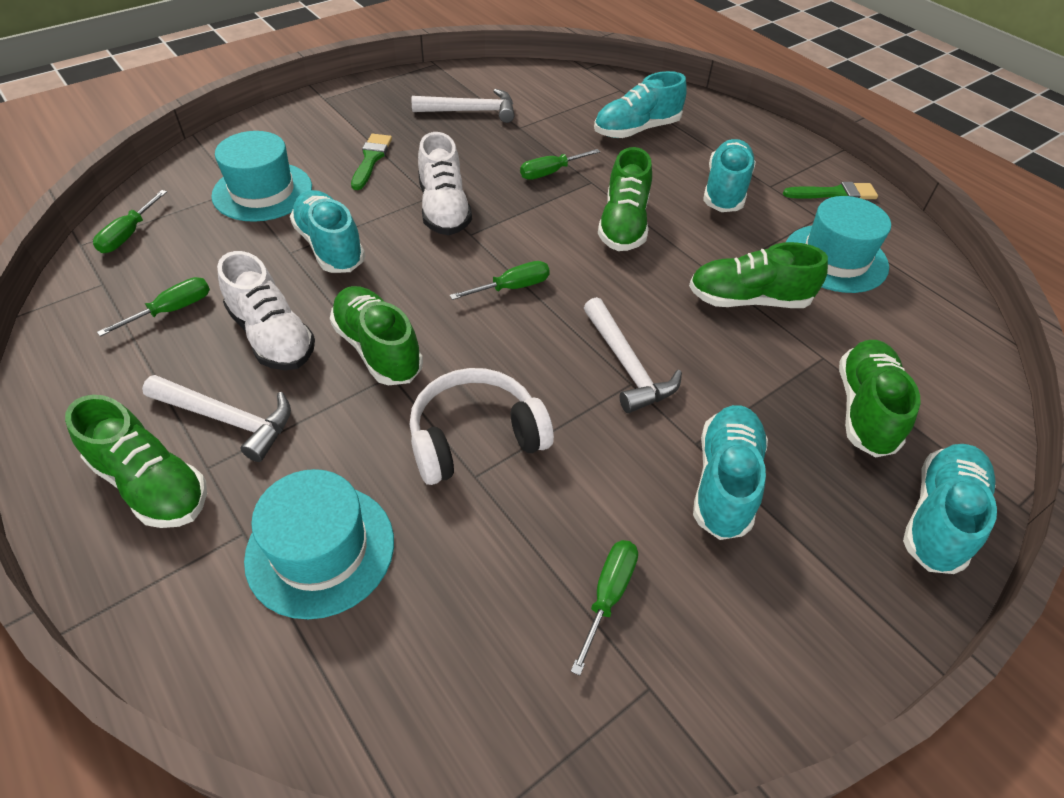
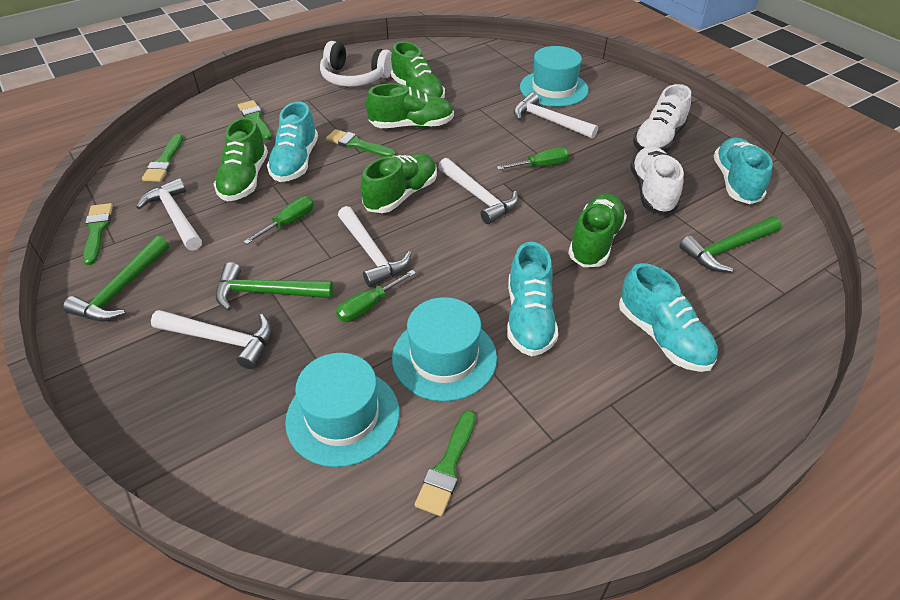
green brush: 2 -> 5
green hammer: 0 -> 3
green screwdriver: 5 -> 3
turquoise shoe: 5 -> 4
white hammer: 3 -> 5

